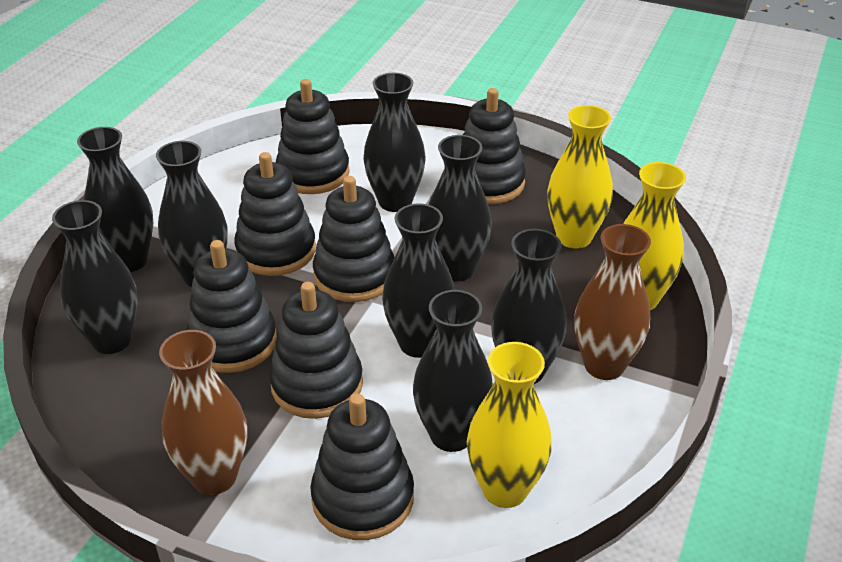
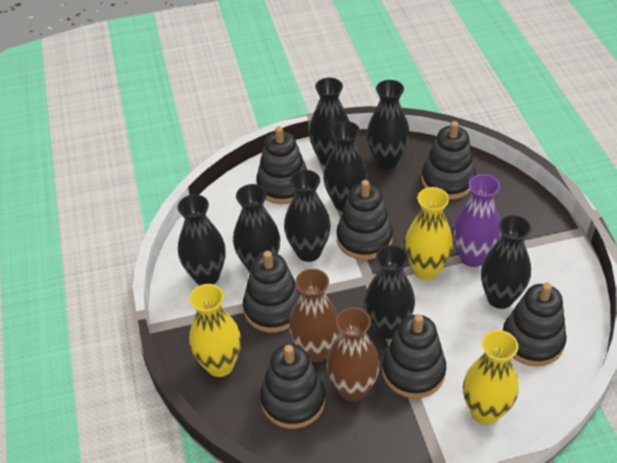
purple vase: 0 -> 1

